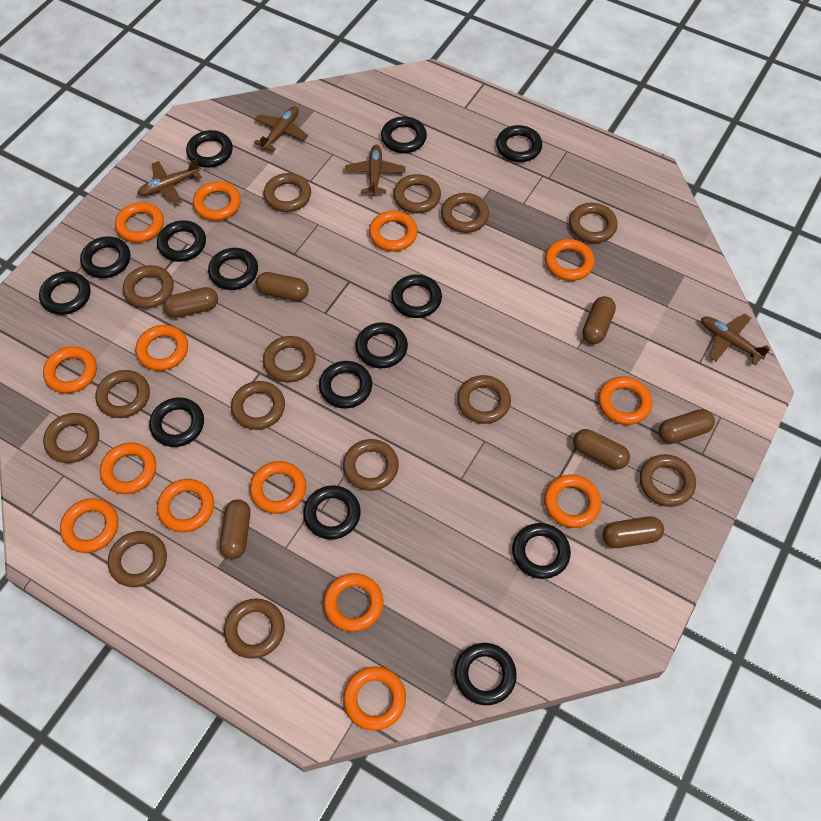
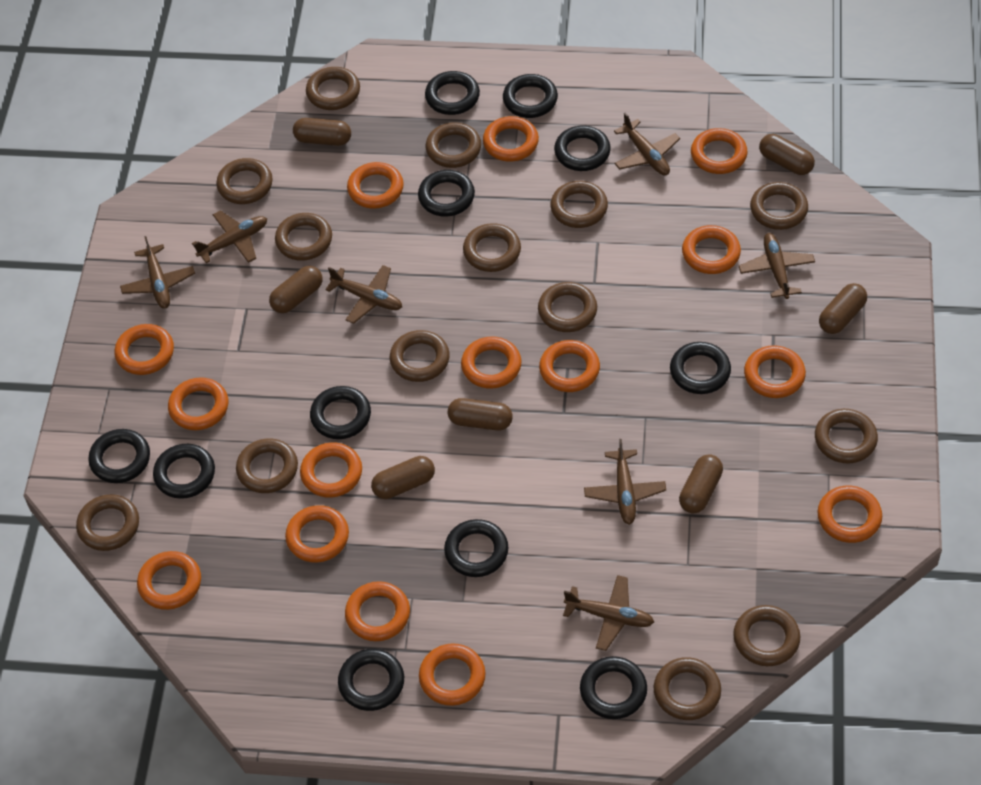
black ring: 14 -> 11
brown plane: 4 -> 7
orange ring: 14 -> 15

